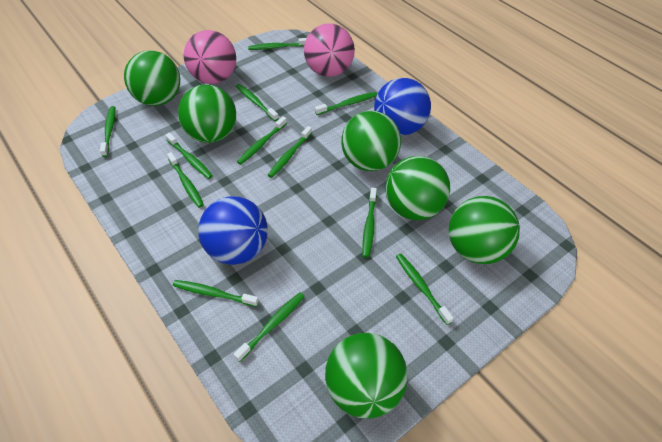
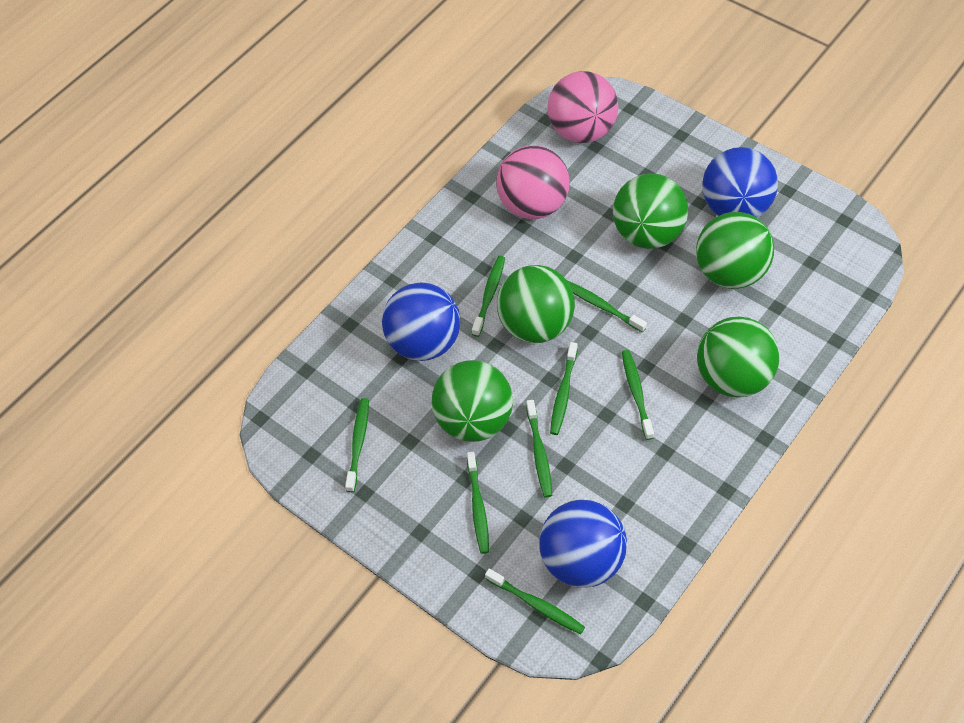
blue ball: 2 -> 3
green ball: 6 -> 5
green toothbrush: 12 -> 8

